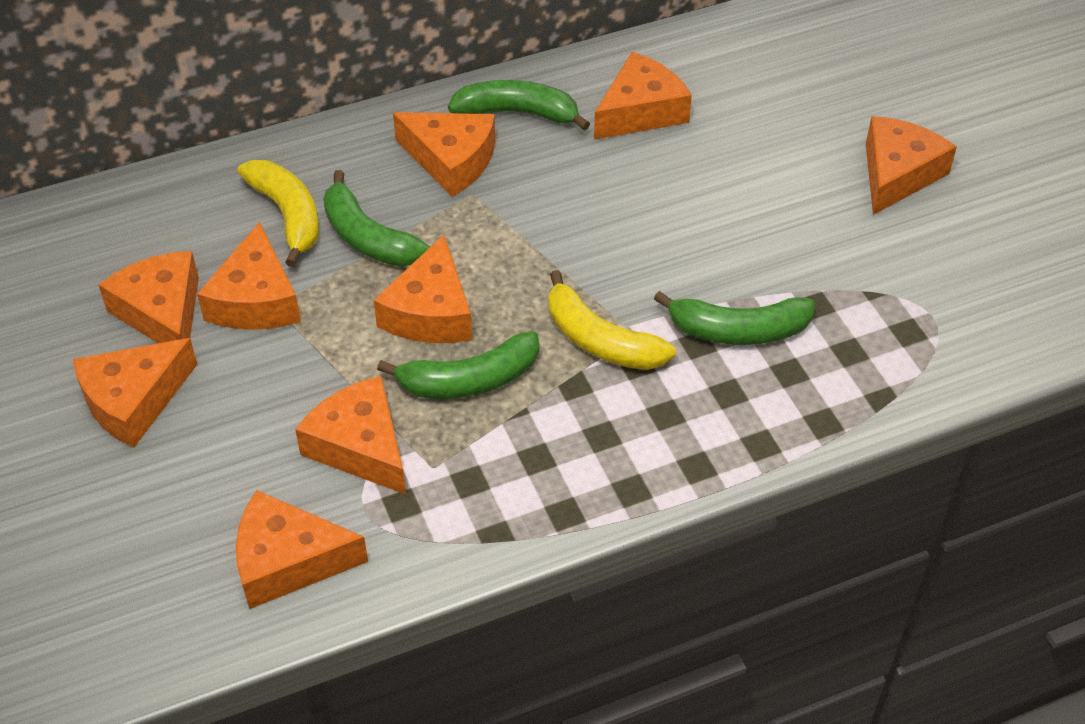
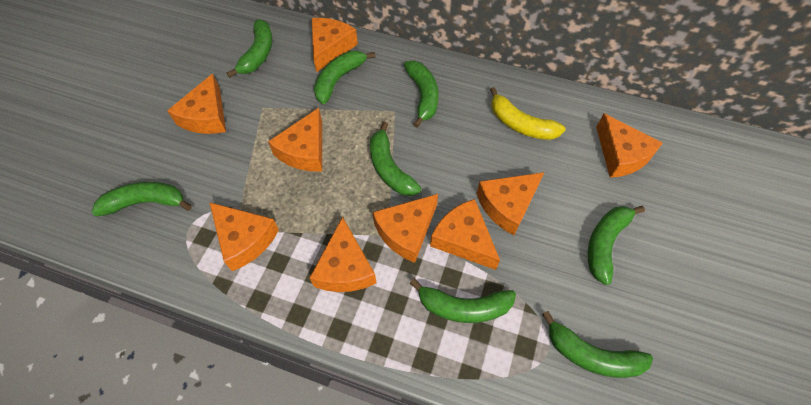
green banana: 4 -> 8
yellow banana: 2 -> 1

